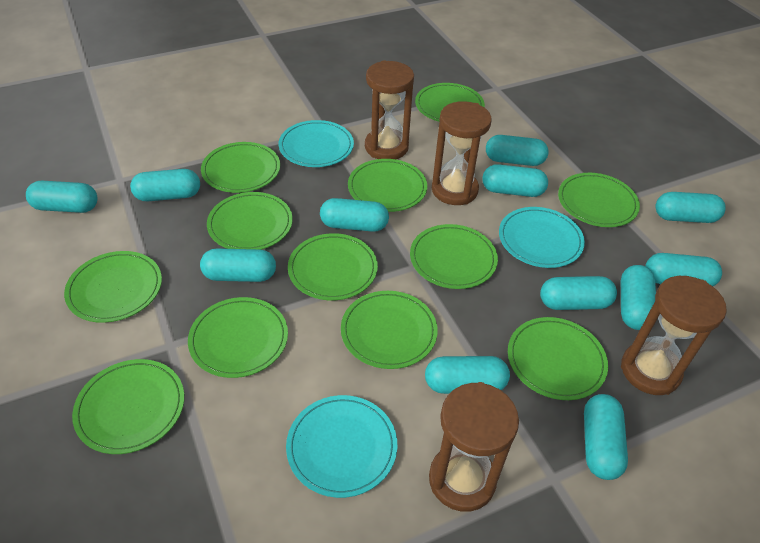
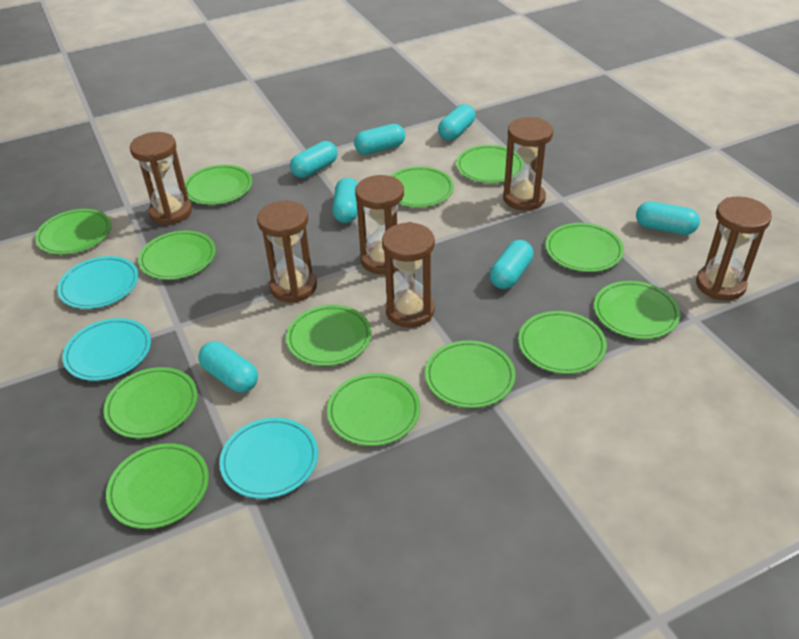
brown hourglass: 4 -> 6
green plate: 12 -> 13
turquoise capsule: 12 -> 7

